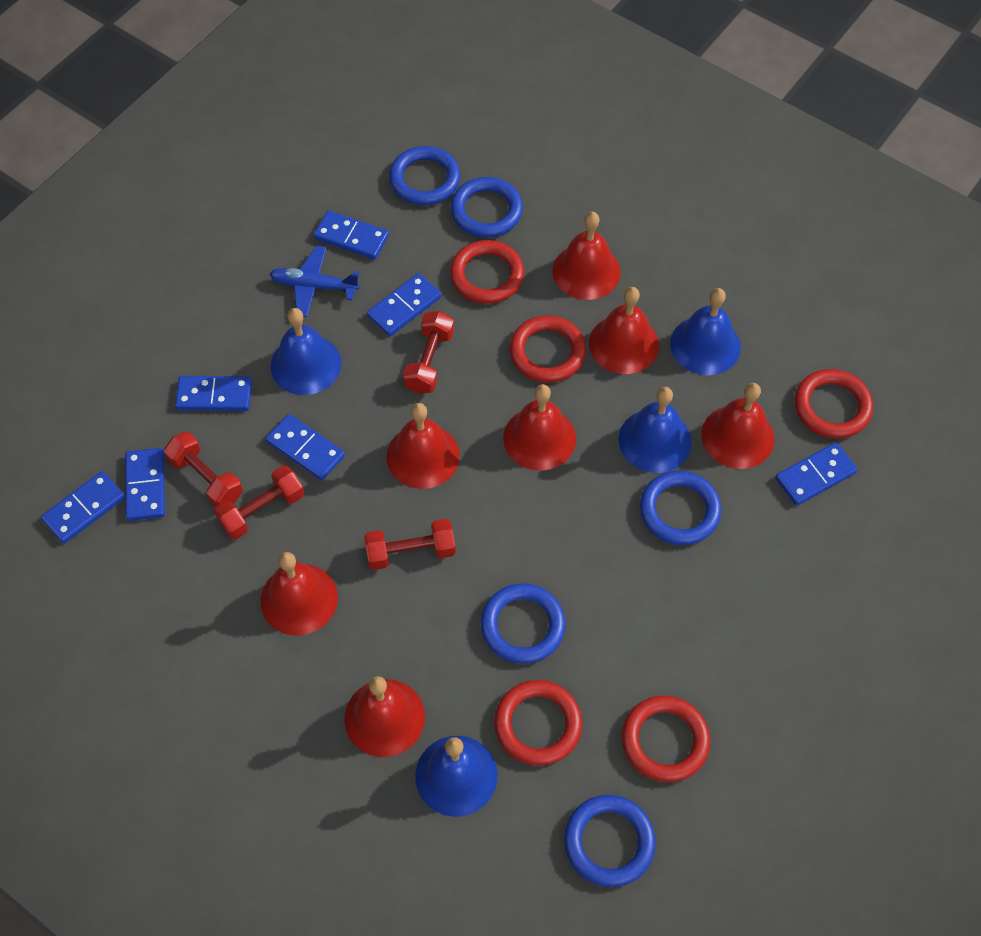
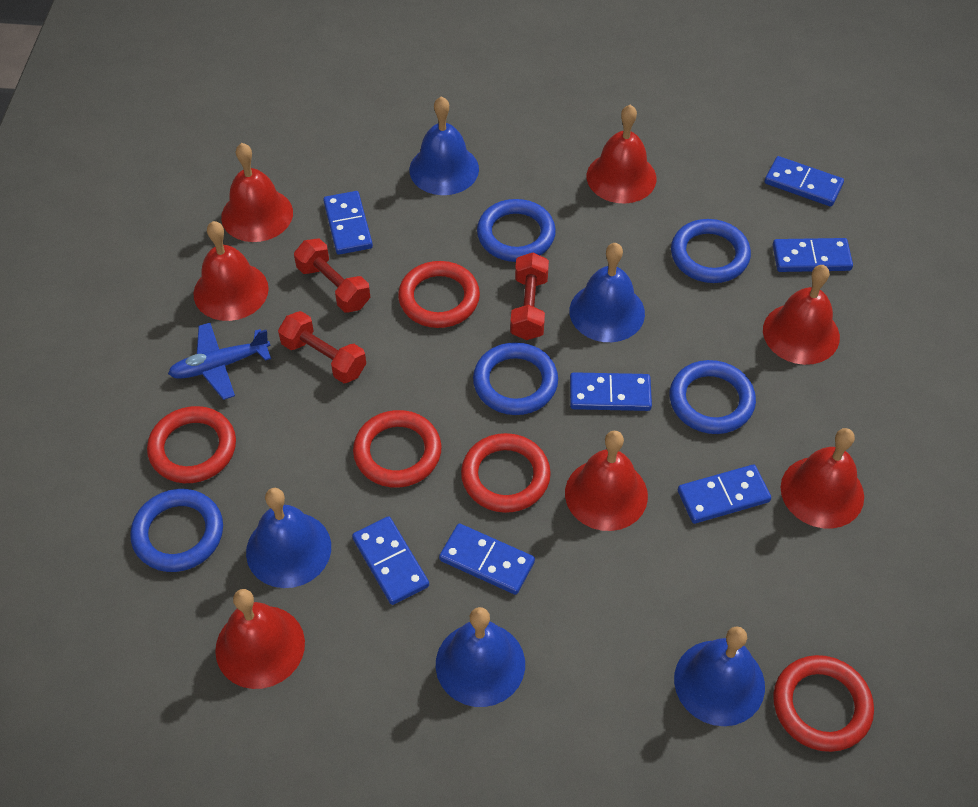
blue bell: 4 -> 5
red dumbbell: 4 -> 3

